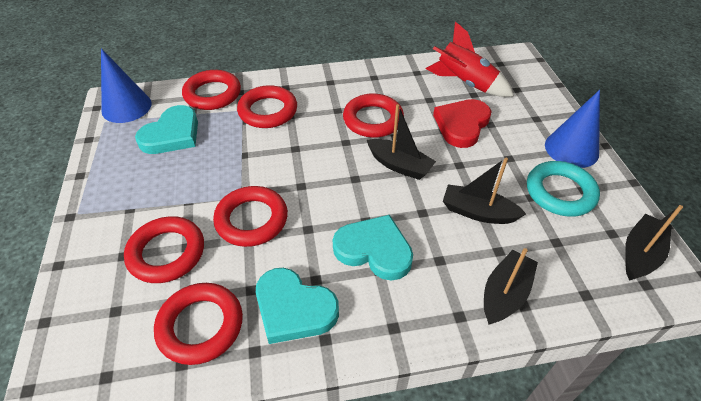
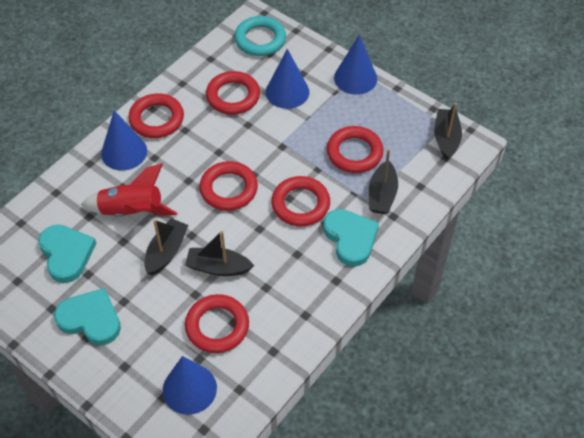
blue cone: 2 -> 4
red heart: 1 -> 0

